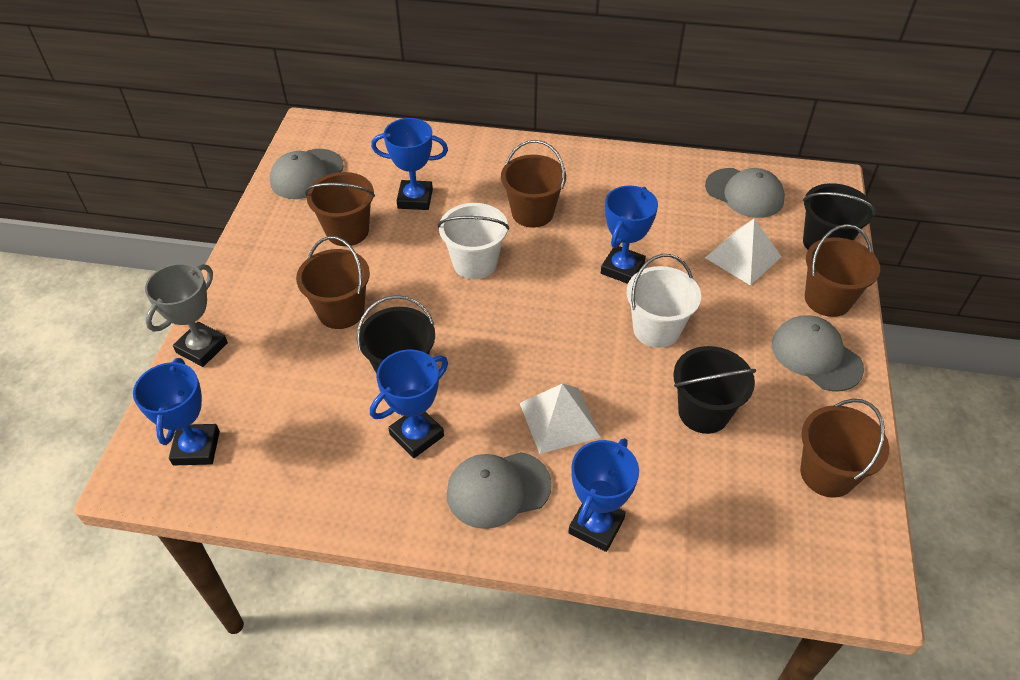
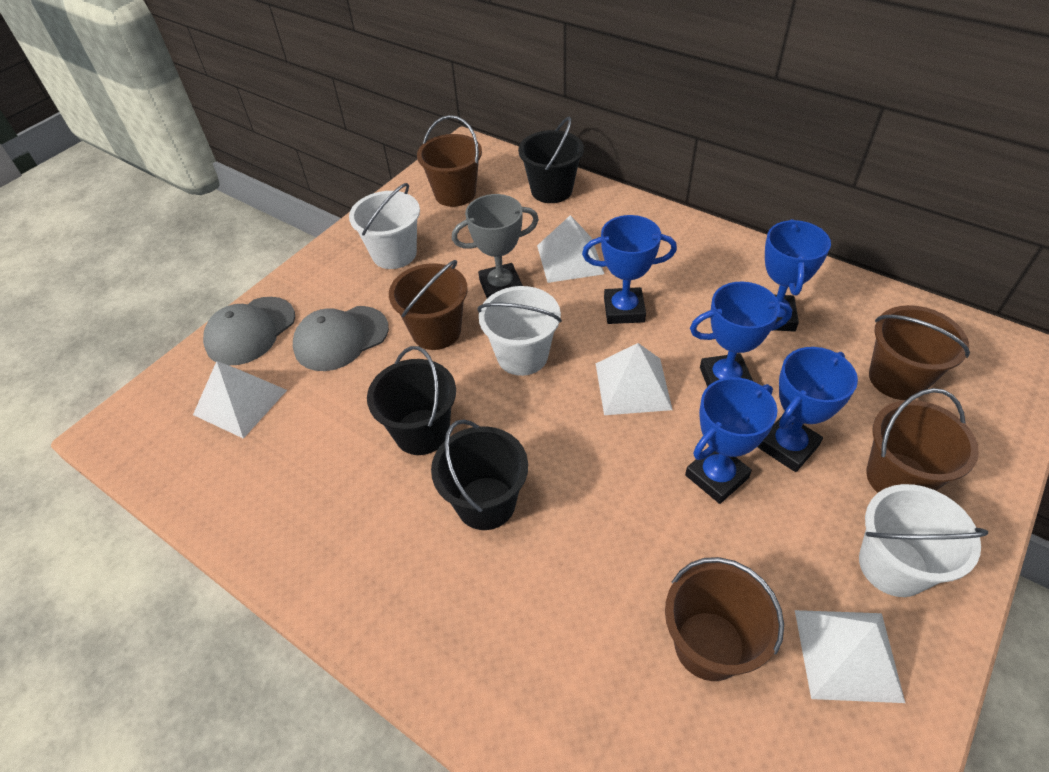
grey cap: 4 -> 2
white bucket: 2 -> 3
white pyramid: 2 -> 4

